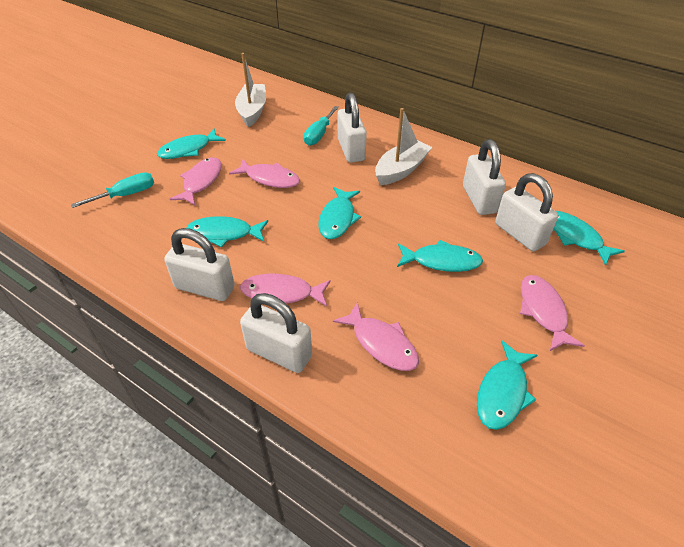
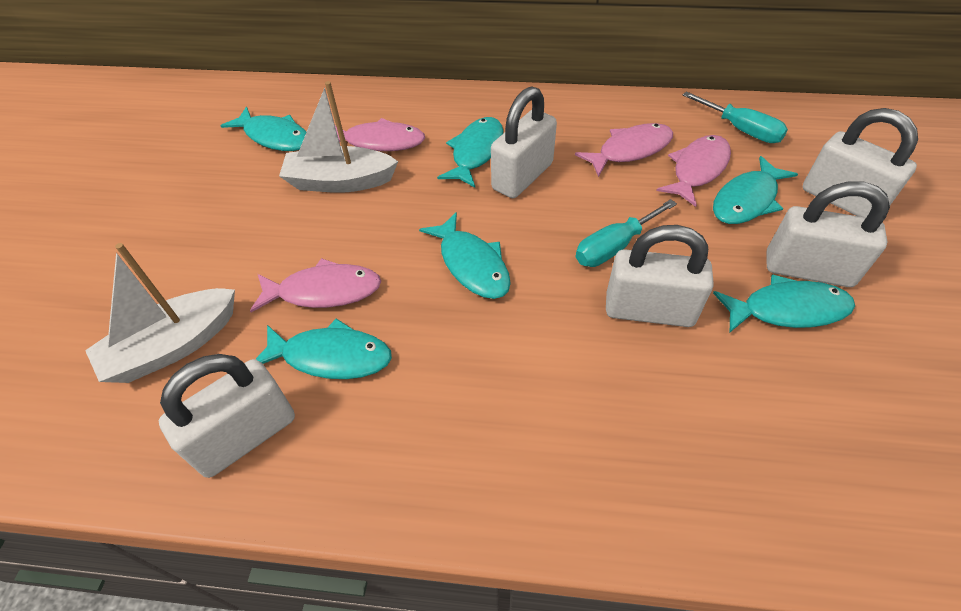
pink fish: 5 -> 4

